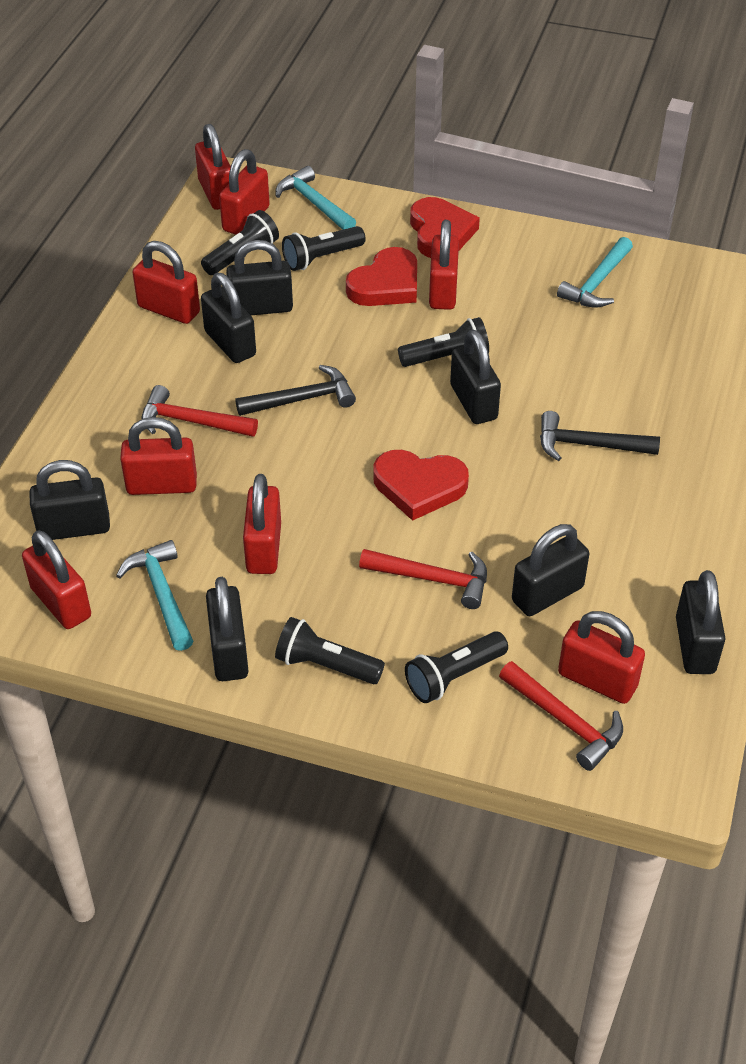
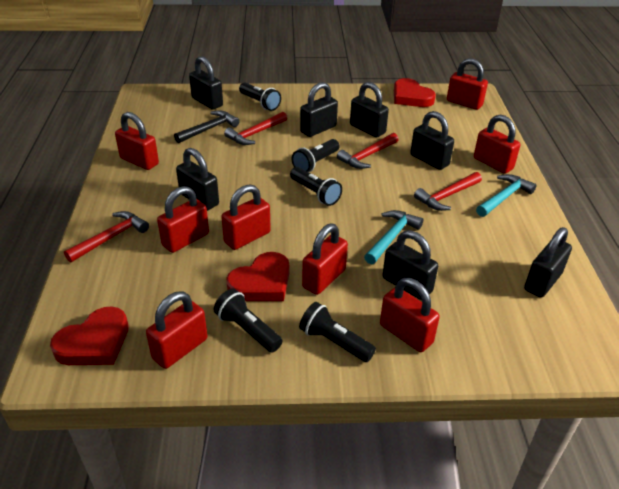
black hammer: 2 -> 1
red hammer: 3 -> 4
turquoise hammer: 3 -> 2

